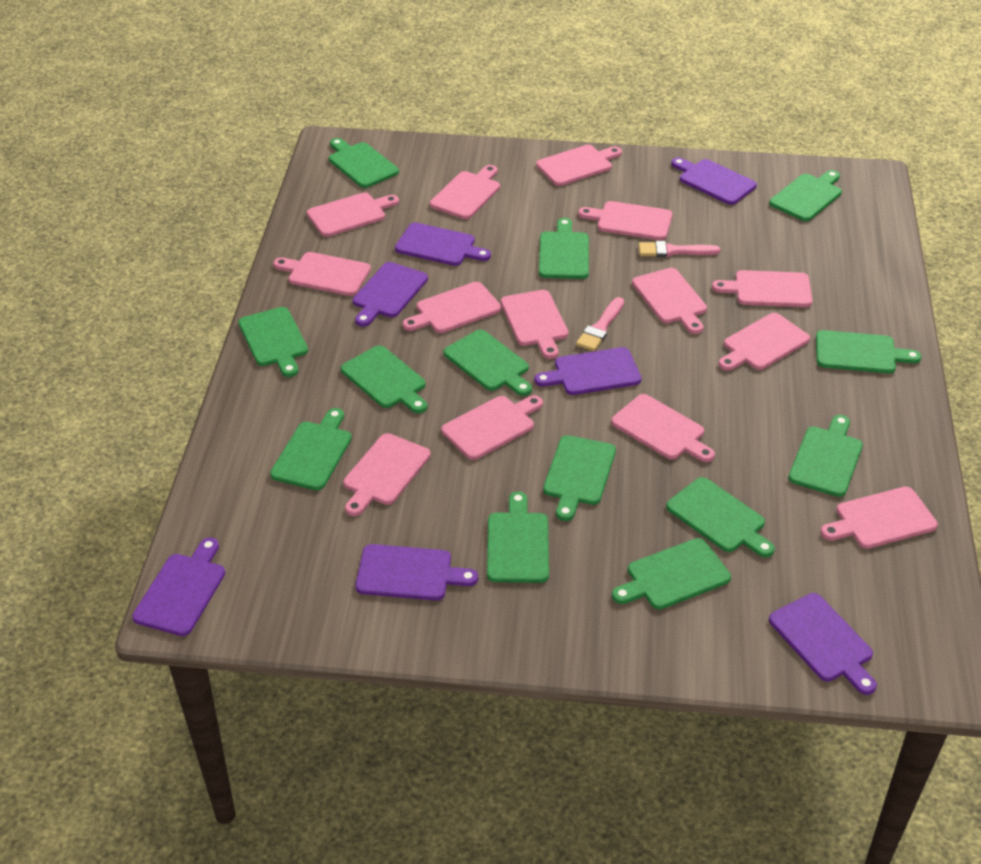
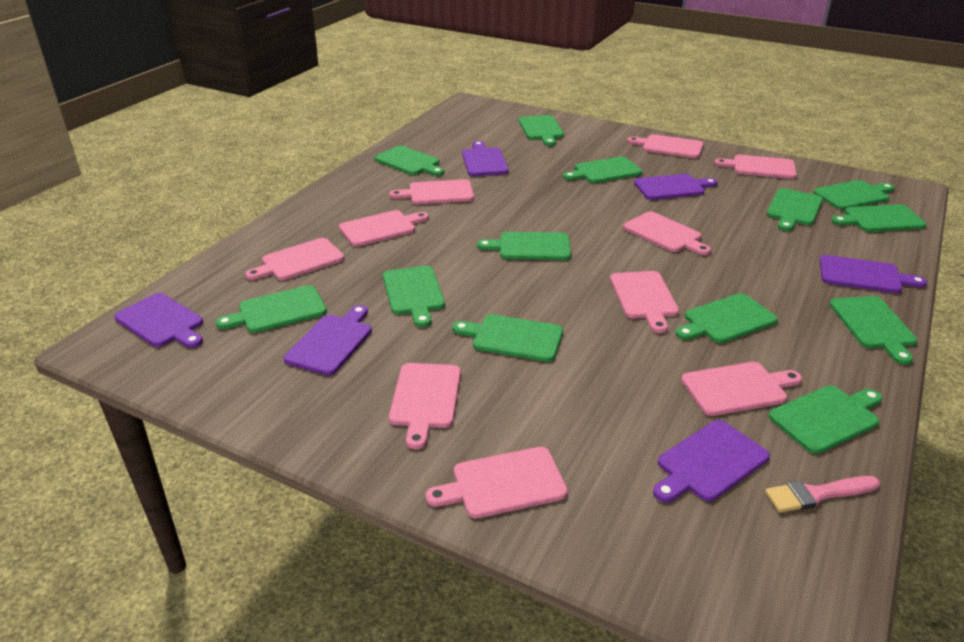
pink brush: 2 -> 1
pink cutting board: 14 -> 10
purple cutting board: 7 -> 6

